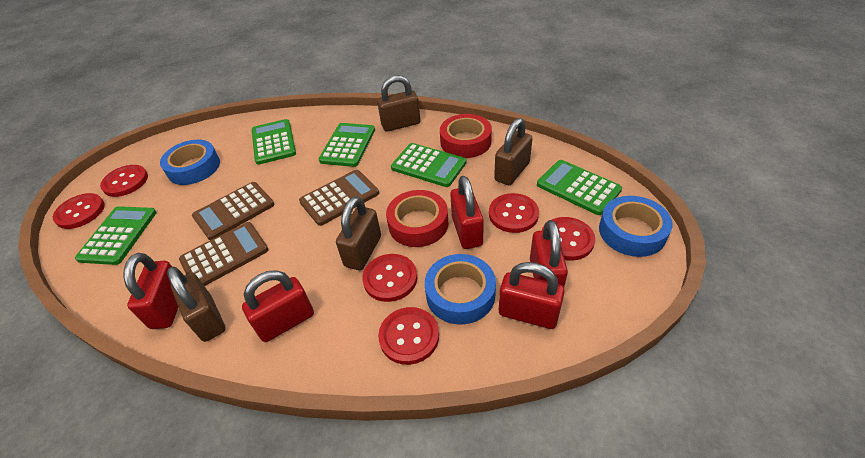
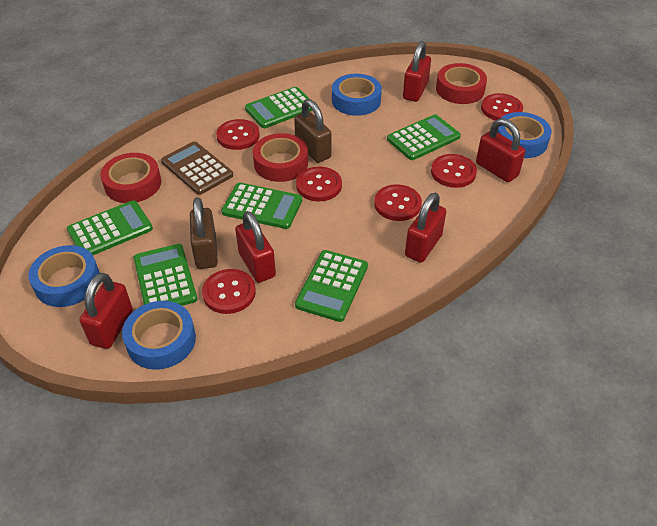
blue tape: 3 -> 4
brown calculator: 3 -> 1
brown padlock: 4 -> 2
green calculator: 5 -> 6
red tape: 2 -> 3

